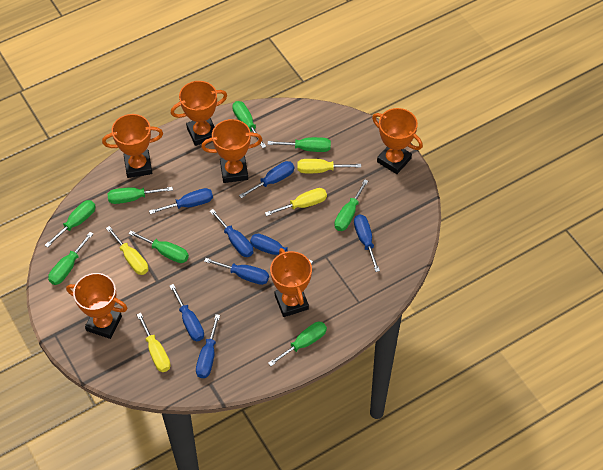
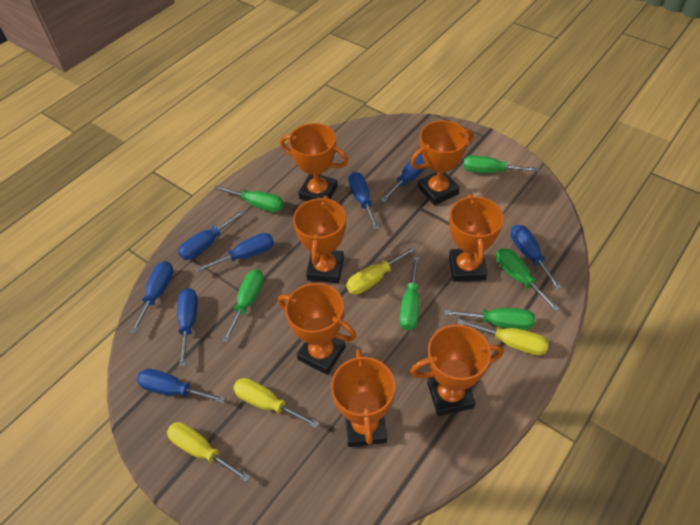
green screwdriver: 8 -> 6
orange trophy: 6 -> 7

